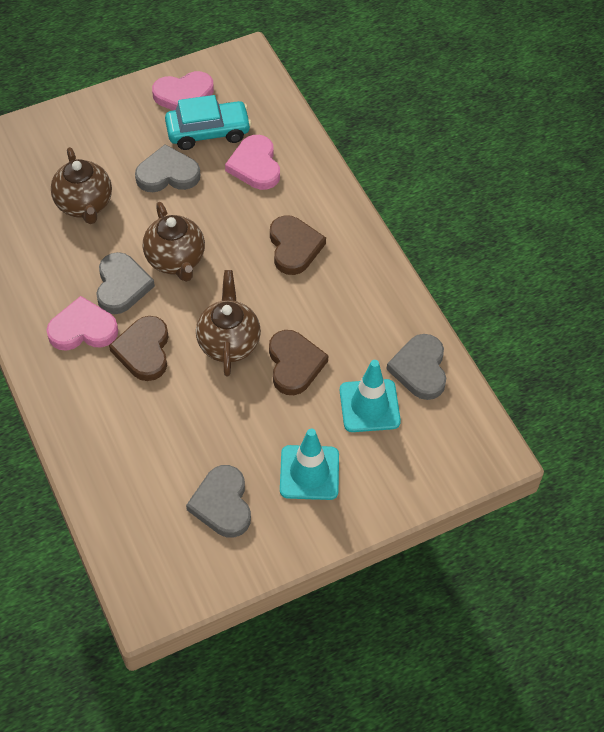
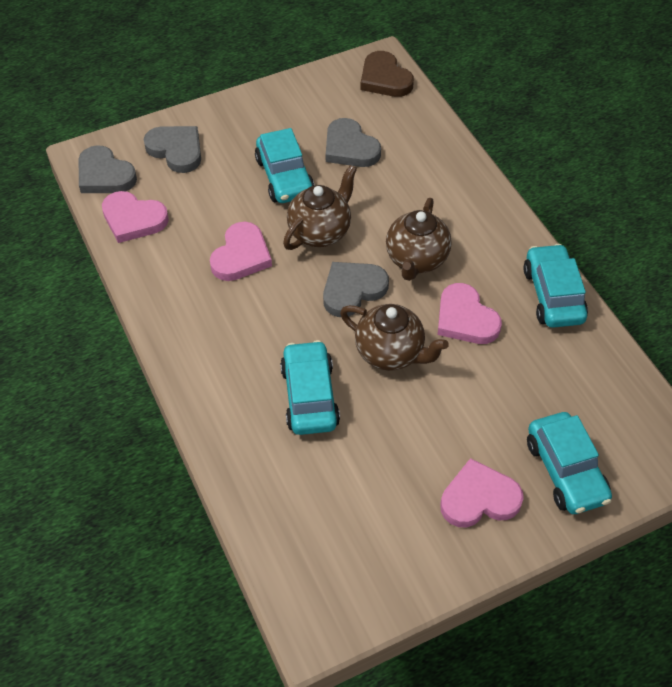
brown heart: 3 -> 1
pink heart: 3 -> 4
turquoise car: 1 -> 4
turquoise traffic cone: 2 -> 0

